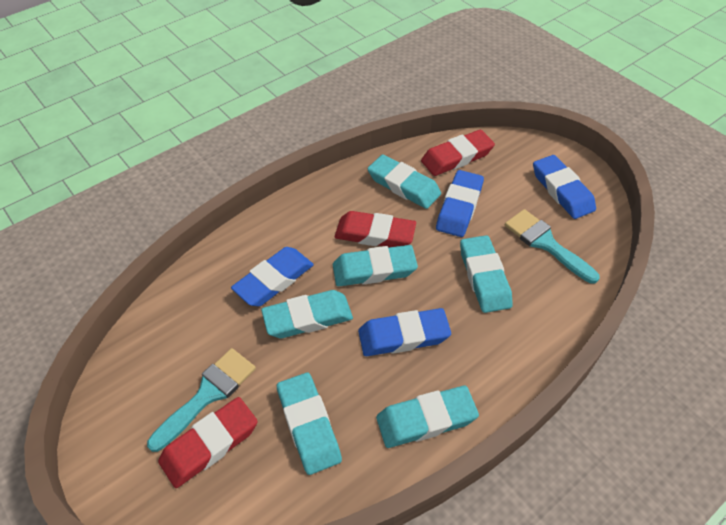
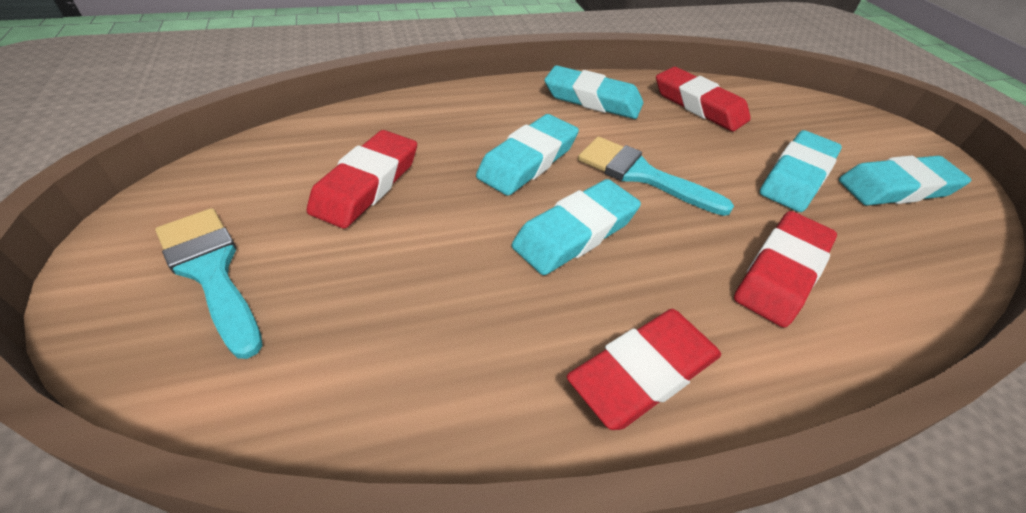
blue eraser: 4 -> 0
red eraser: 3 -> 4
turquoise eraser: 6 -> 5

